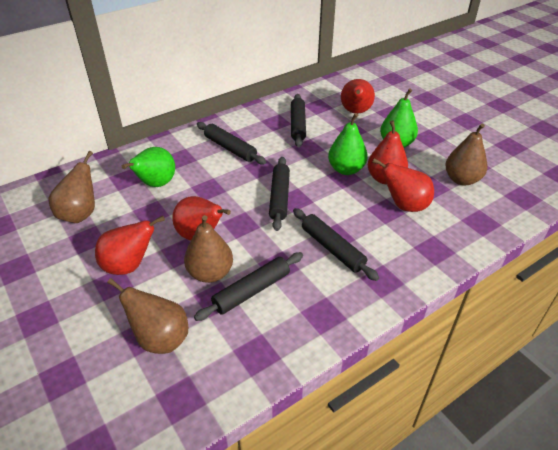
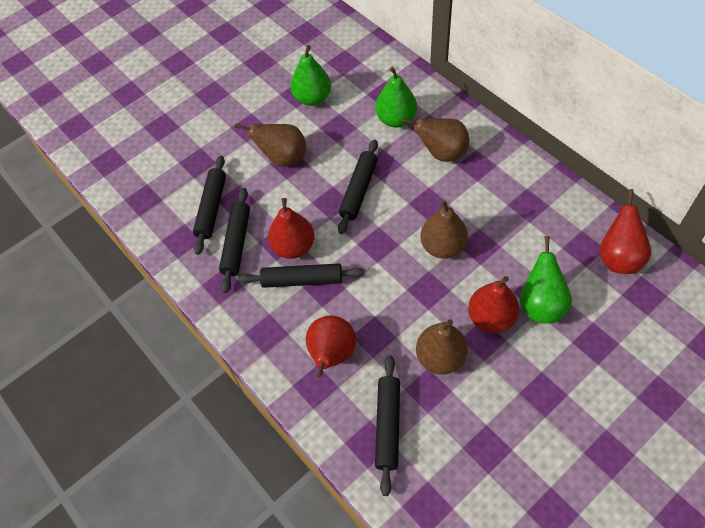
red pear: 5 -> 4

